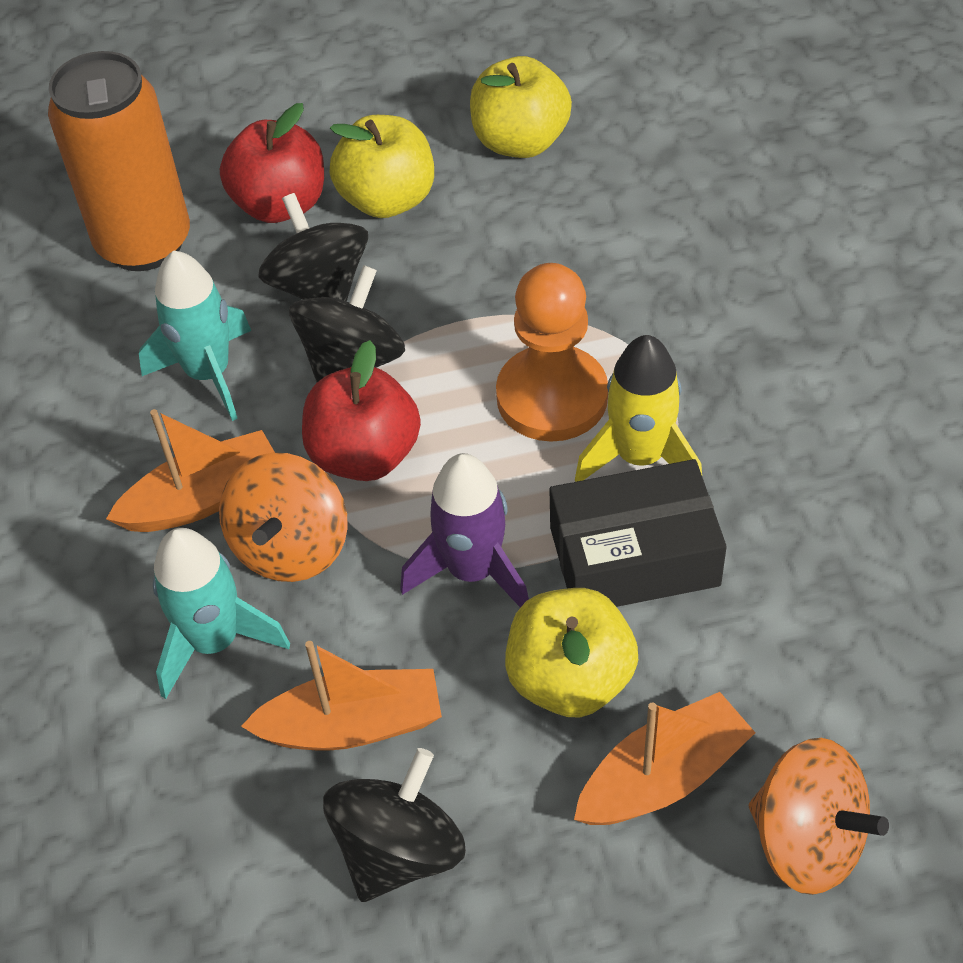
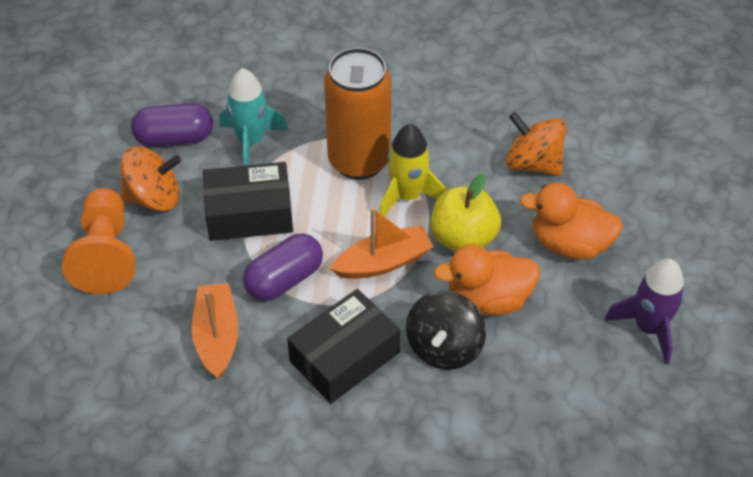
black box: 1 -> 2
black spinning top: 3 -> 1
orange boat: 3 -> 2
orange duck: 0 -> 2
purple capsule: 0 -> 2
red apple: 2 -> 0
turquoise rocket: 2 -> 1
yellow apple: 3 -> 1

